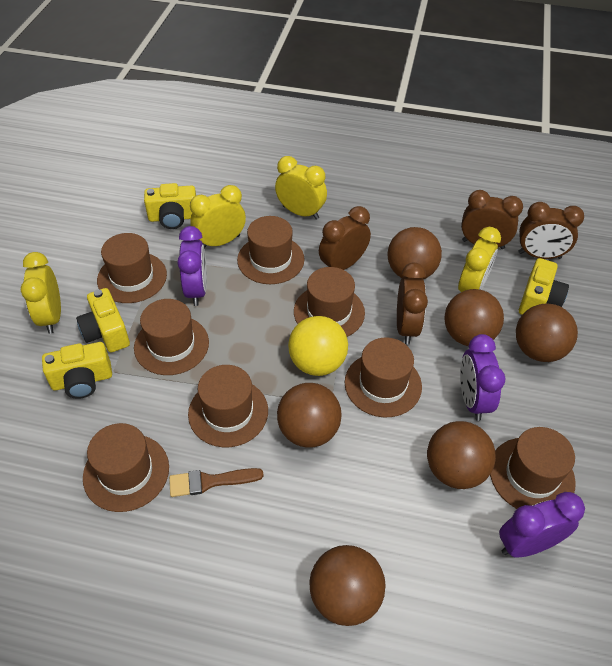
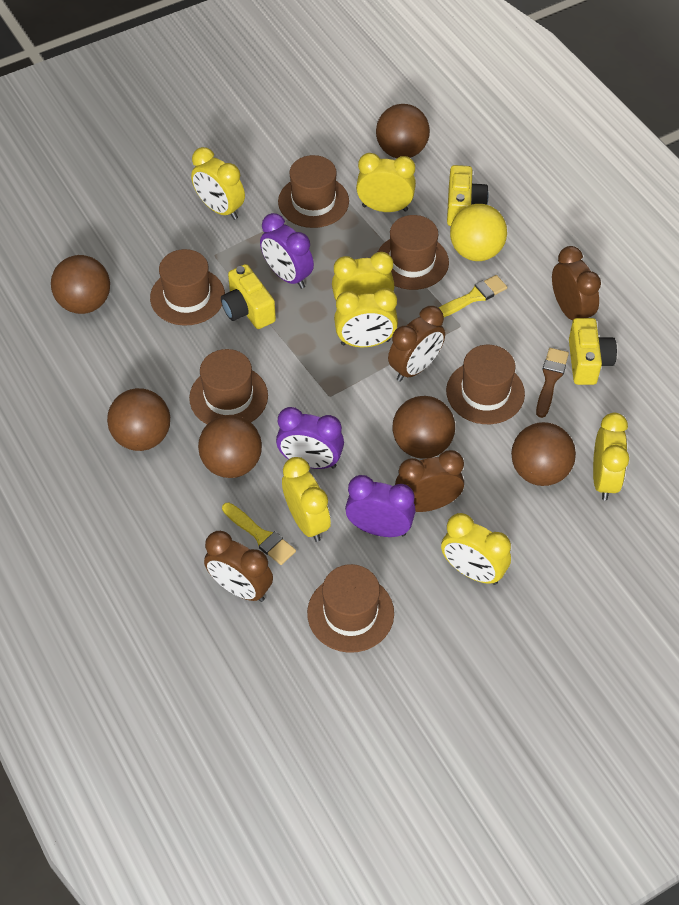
brown hat: 8 -> 6
yellow brush: 0 -> 2
yellow camera: 4 -> 3
yellow clock: 4 -> 7

